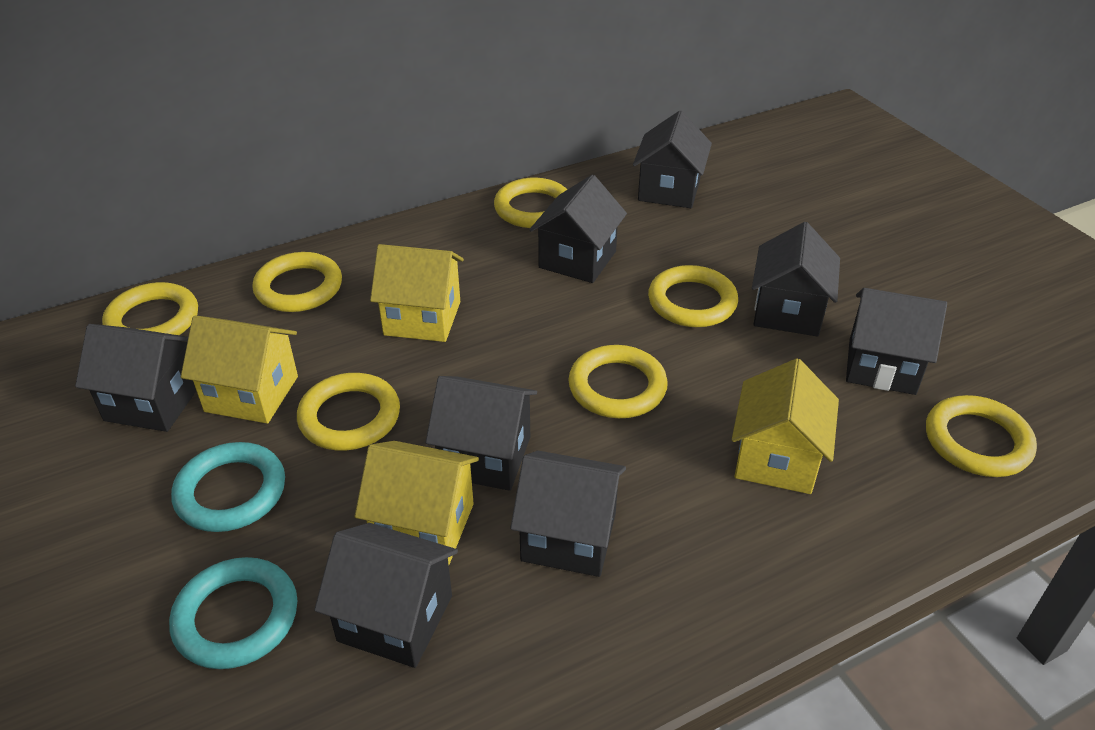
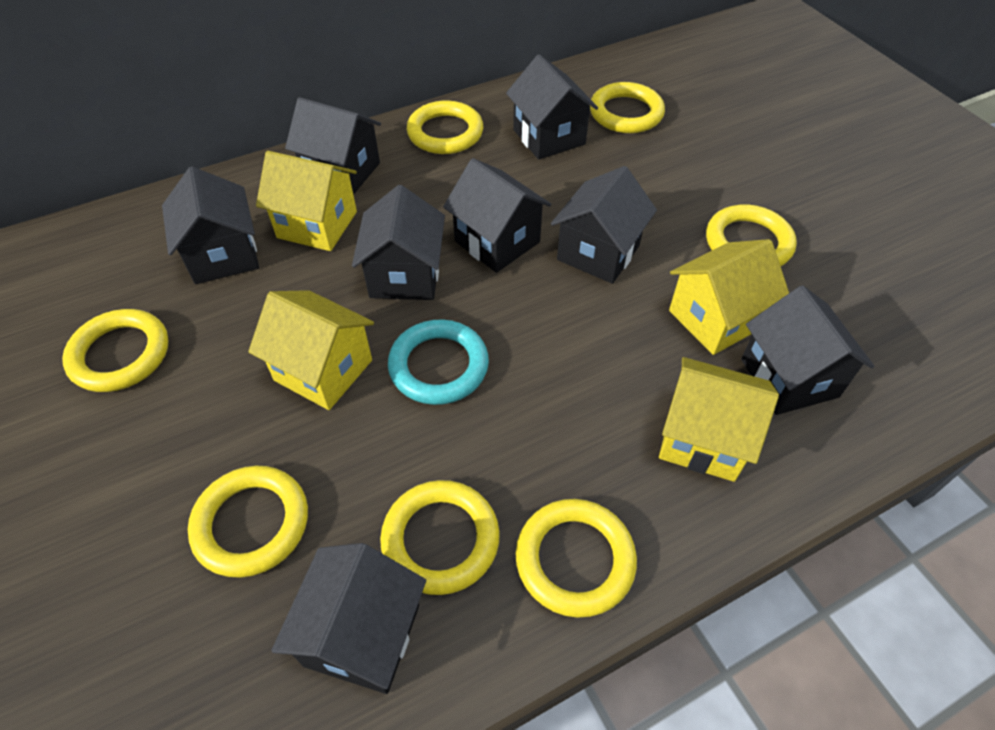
turquoise ring: 2 -> 1

